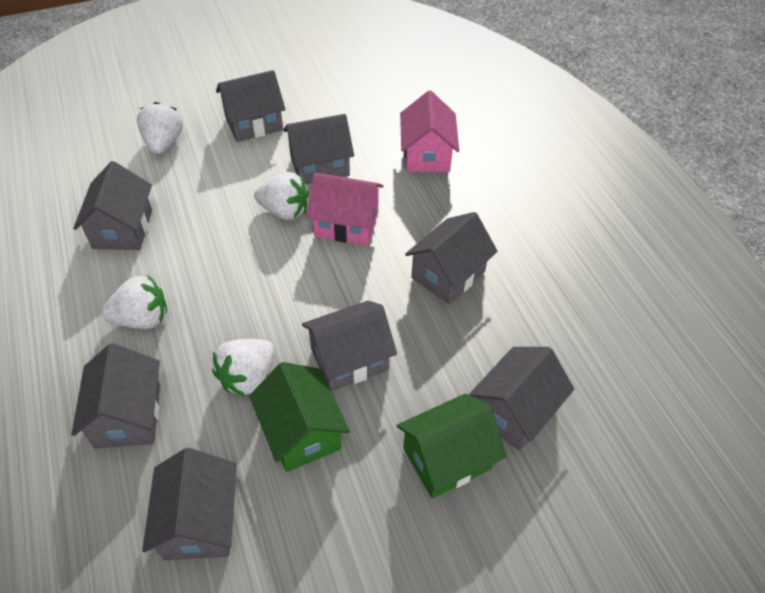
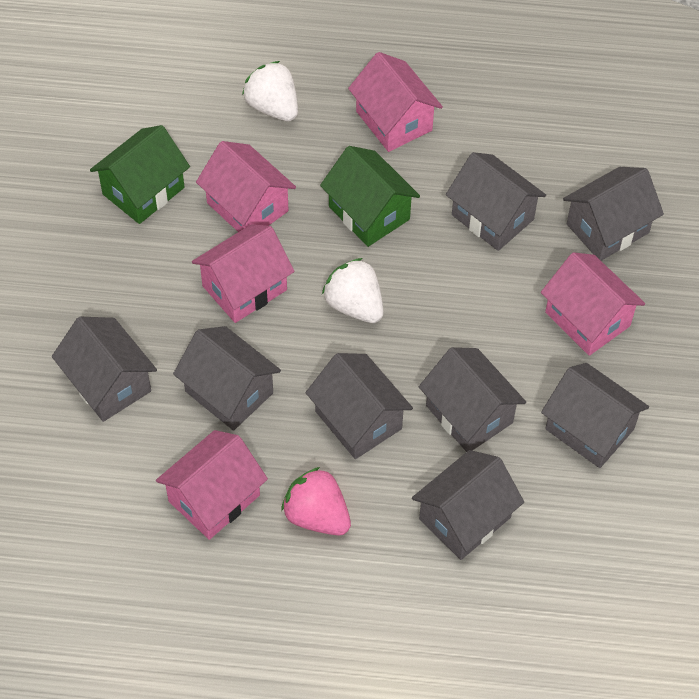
pink house: 2 -> 5
pink strawberry: 0 -> 1
white strawberry: 4 -> 2

